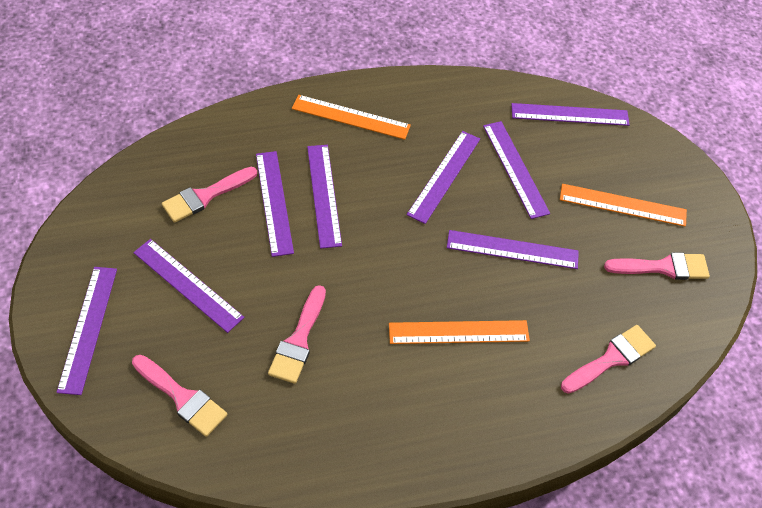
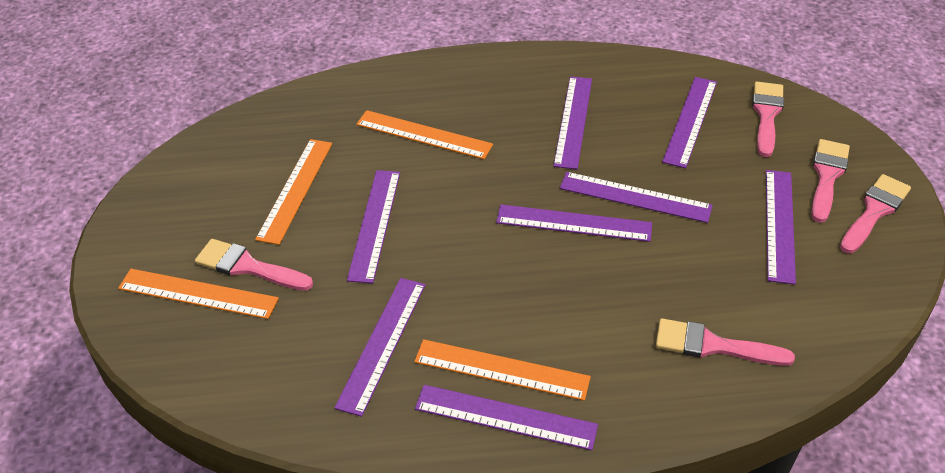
orange ruler: 3 -> 4

